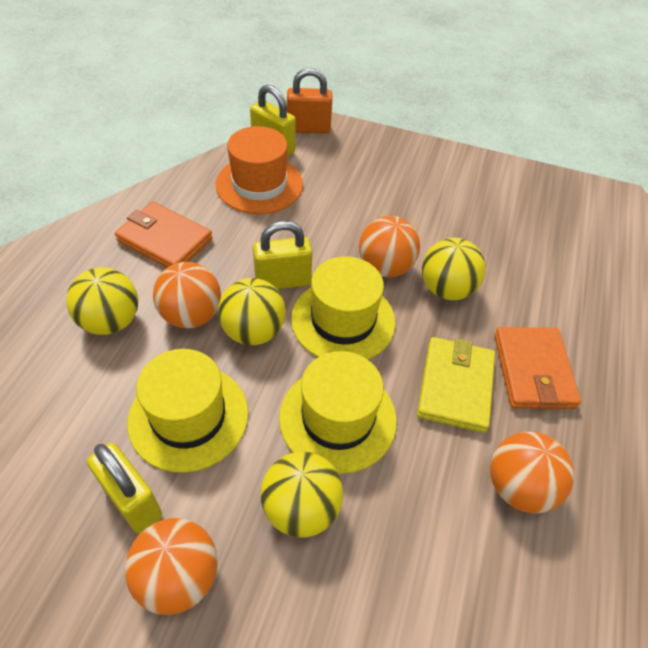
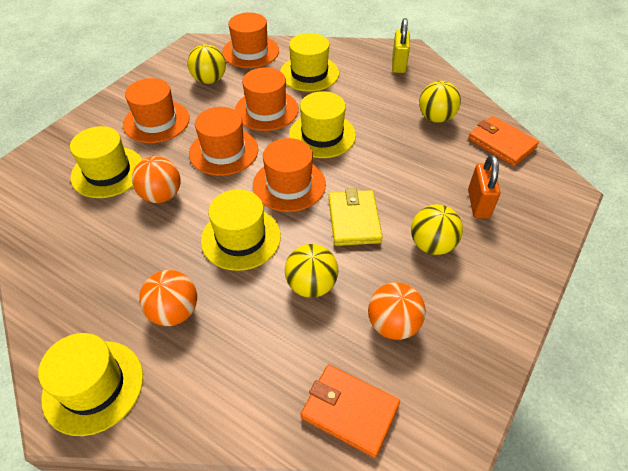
orange ball: 4 -> 3
orange hat: 1 -> 5
yellow hat: 3 -> 5
yellow padlock: 3 -> 1

